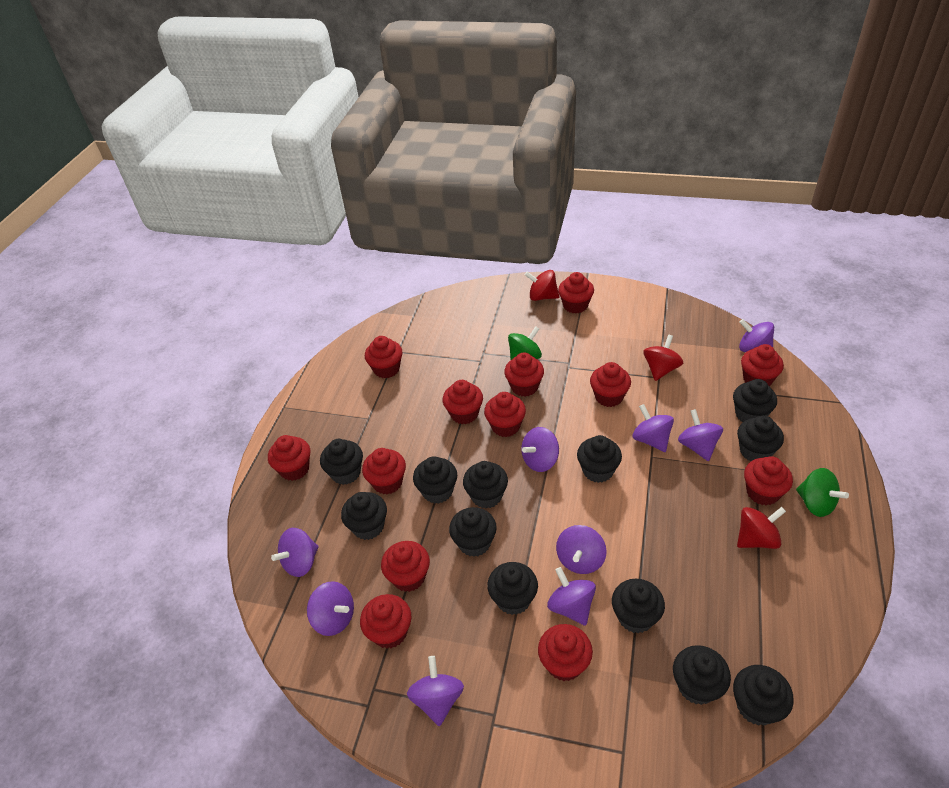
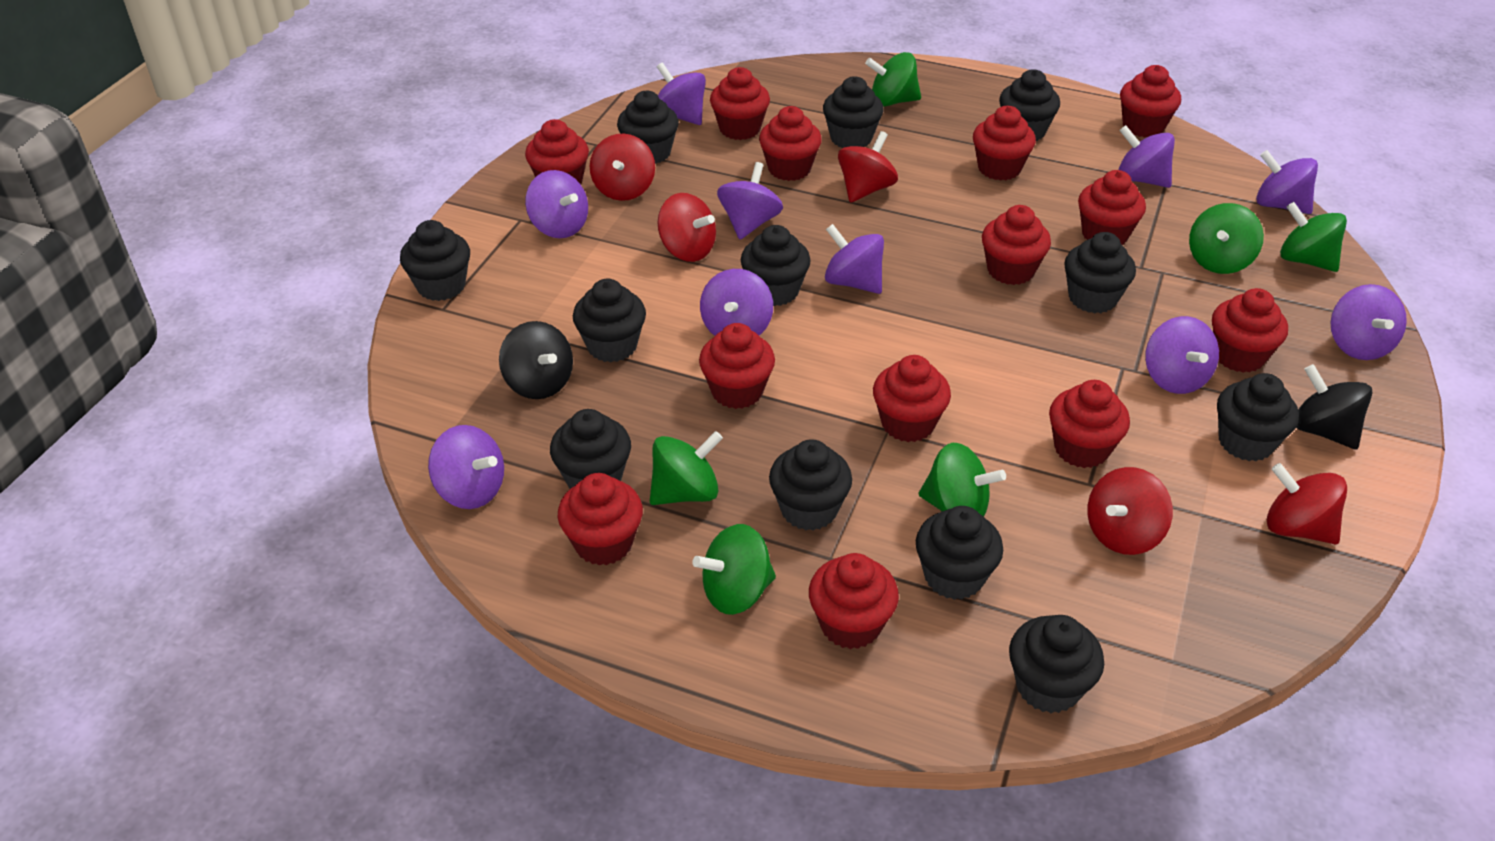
black spinning top: 0 -> 2
green spinning top: 2 -> 6
purple spinning top: 9 -> 10
red spinning top: 3 -> 5

